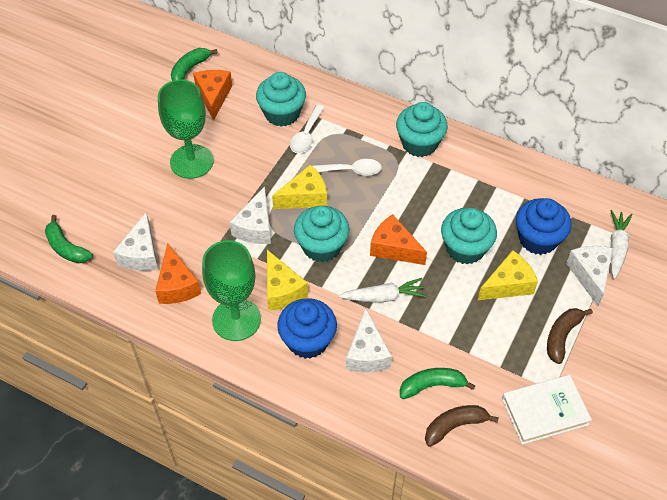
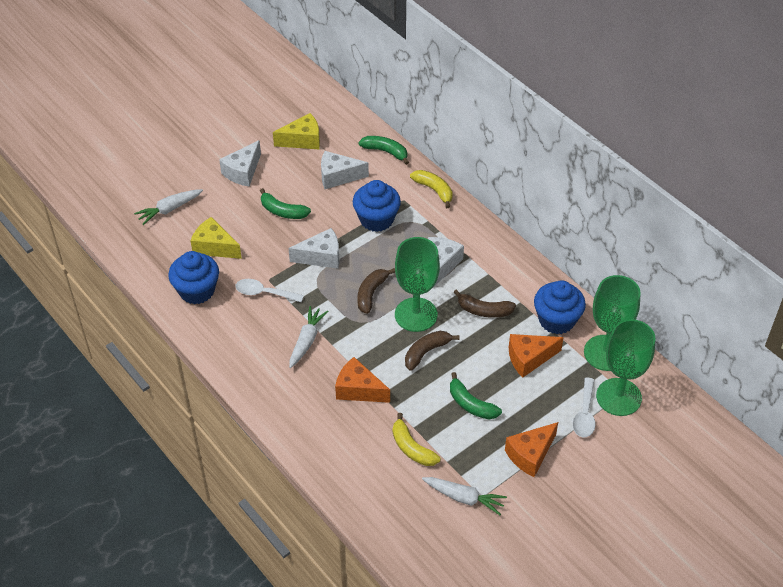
blue cupcake: 2 -> 3
brown banana: 2 -> 3
green goblet: 2 -> 3
turquoise cupcake: 4 -> 0
white book: 1 -> 0
white carrot: 2 -> 3
yellow banana: 0 -> 2
yellow cheese: 3 -> 2

